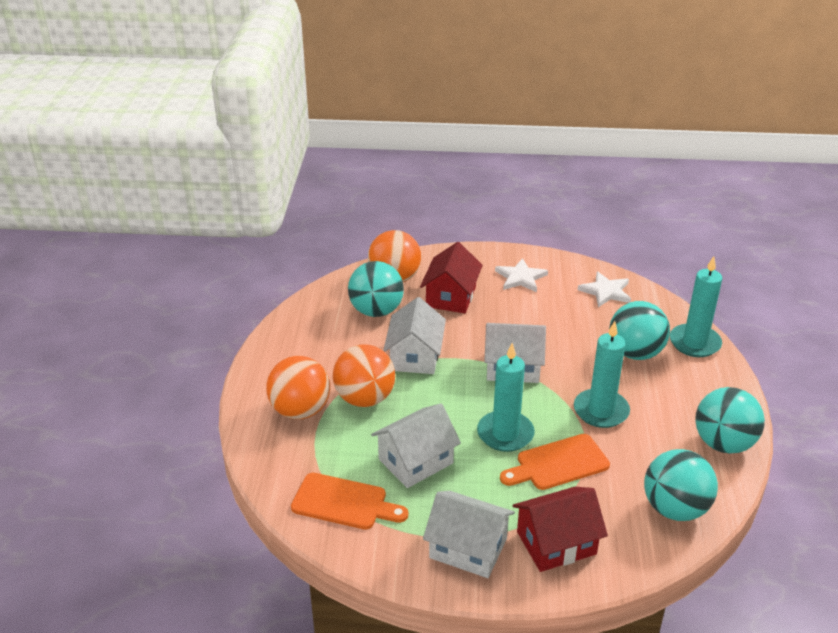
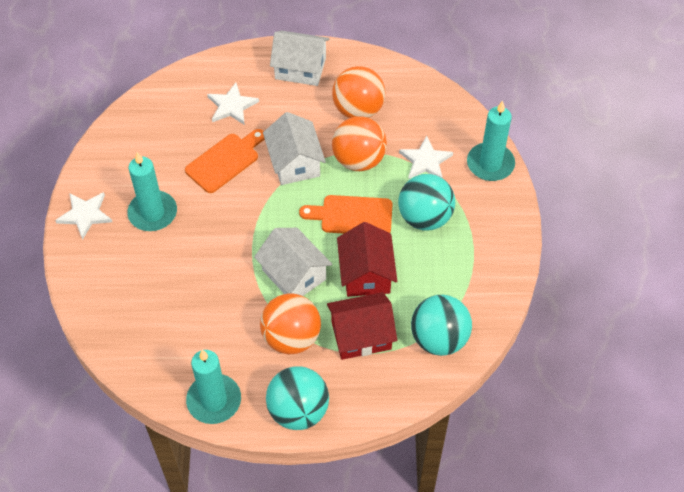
turquoise ball: 4 -> 3
white house: 4 -> 3
white star: 2 -> 3

